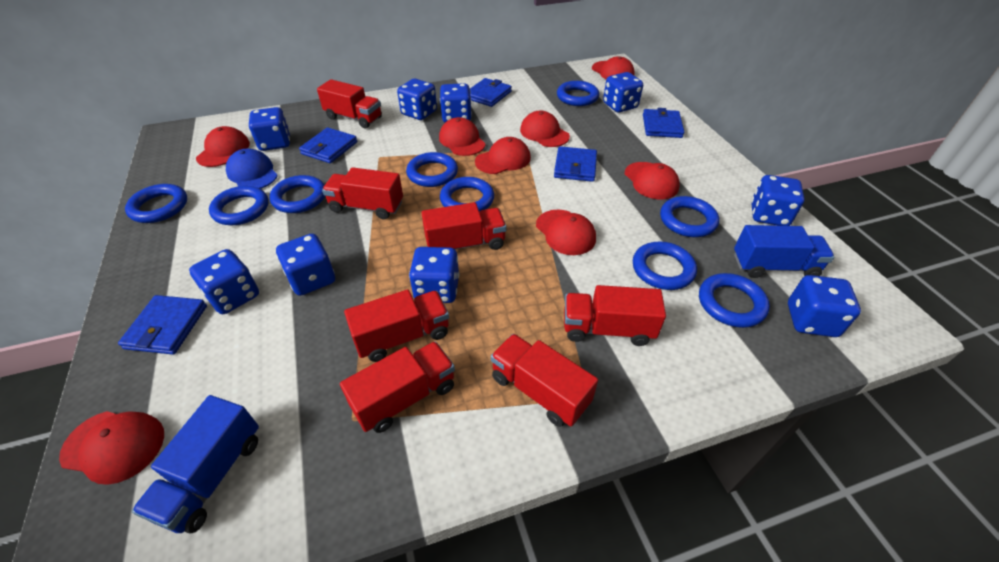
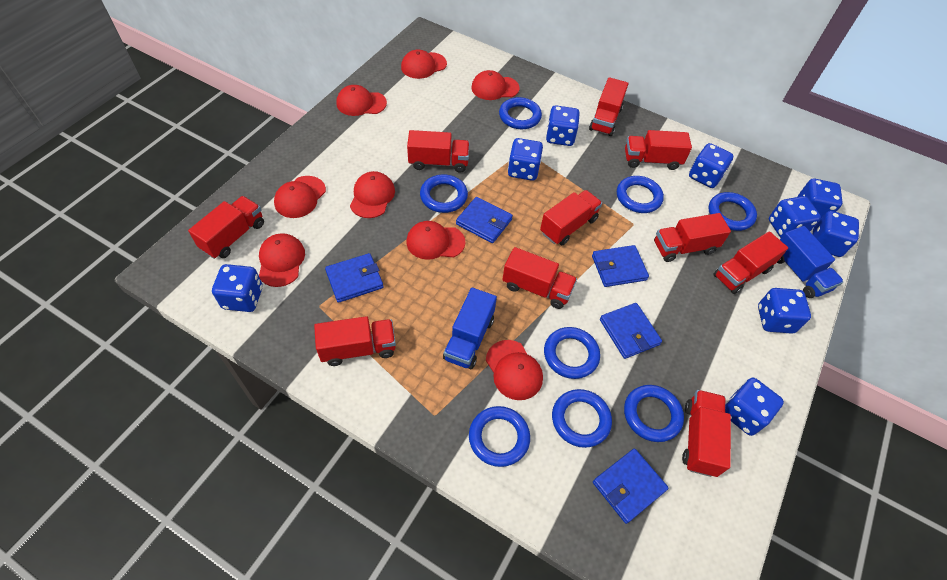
blue cap: 1 -> 0
blue ring: 9 -> 8
red truck: 7 -> 10

